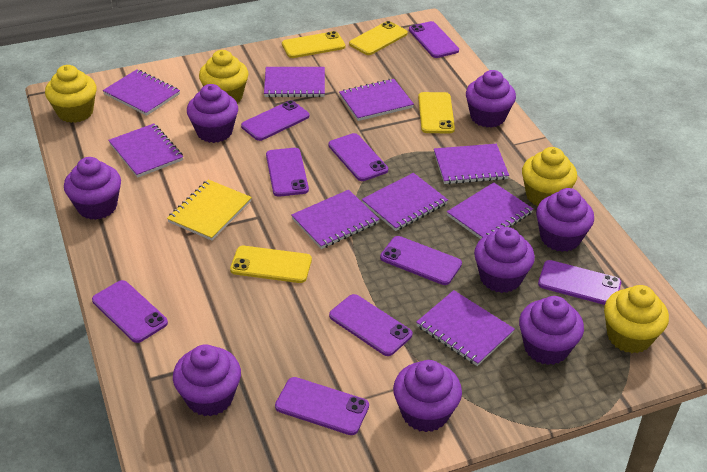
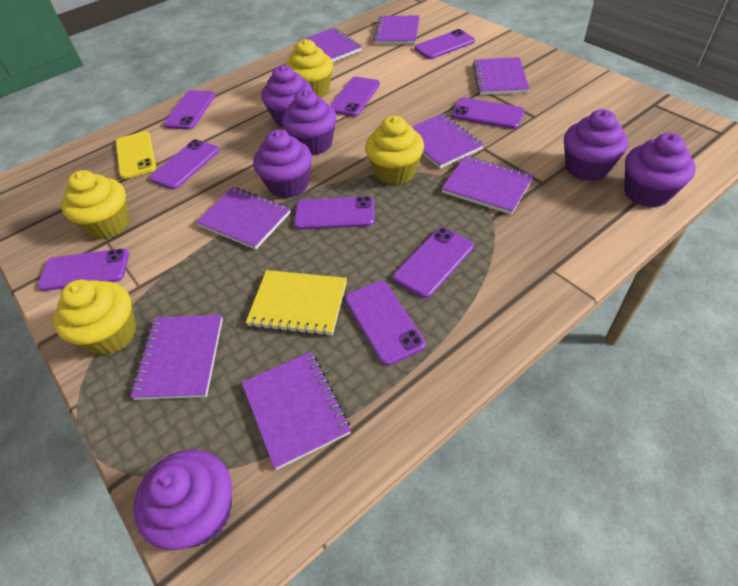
purple cupcake: 8 -> 6
purple notebook: 9 -> 8
yellow phone: 4 -> 1

